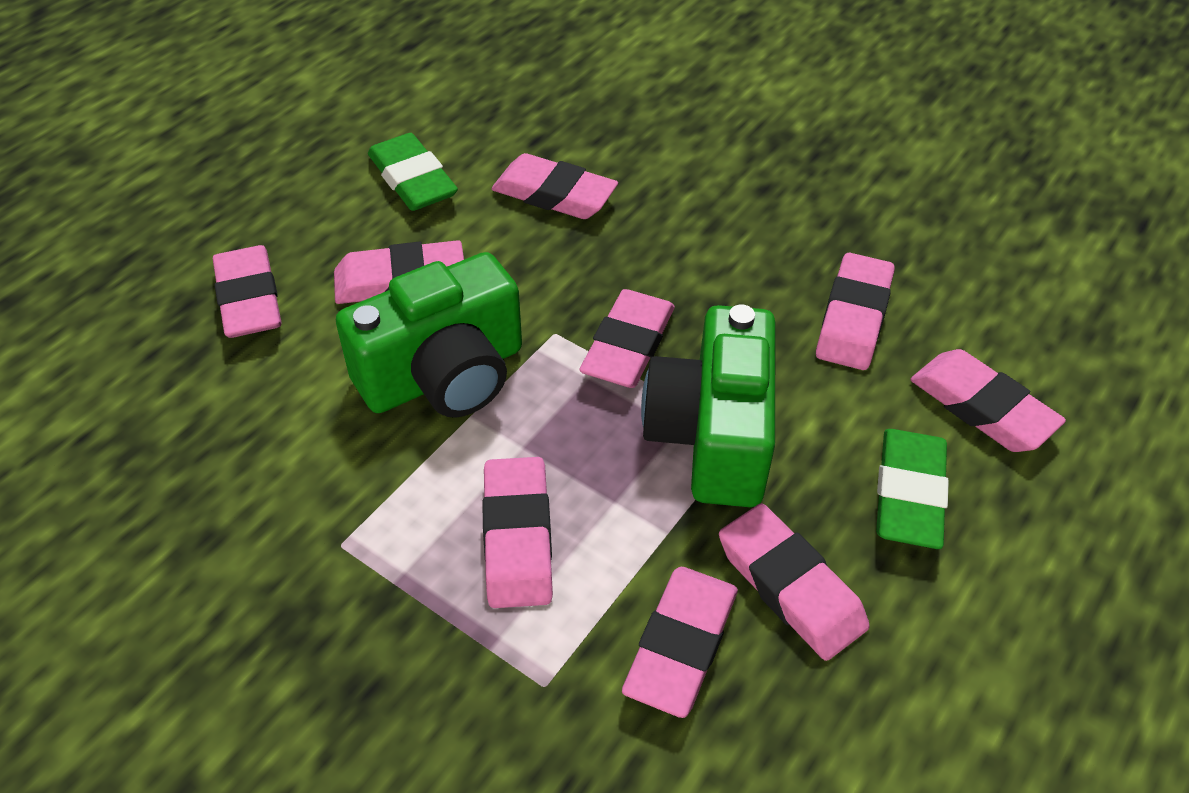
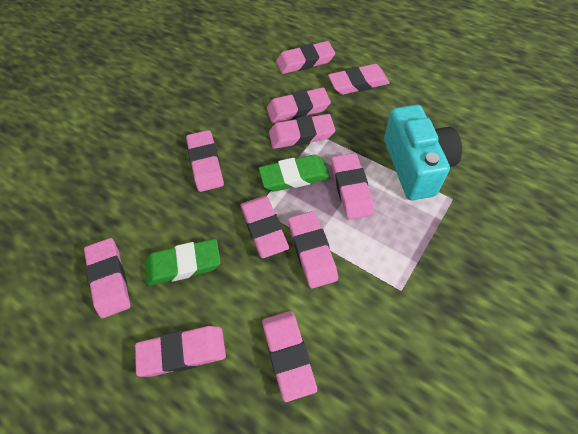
green camera: 2 -> 0
pink eraser: 9 -> 11
turquoise camera: 0 -> 1

